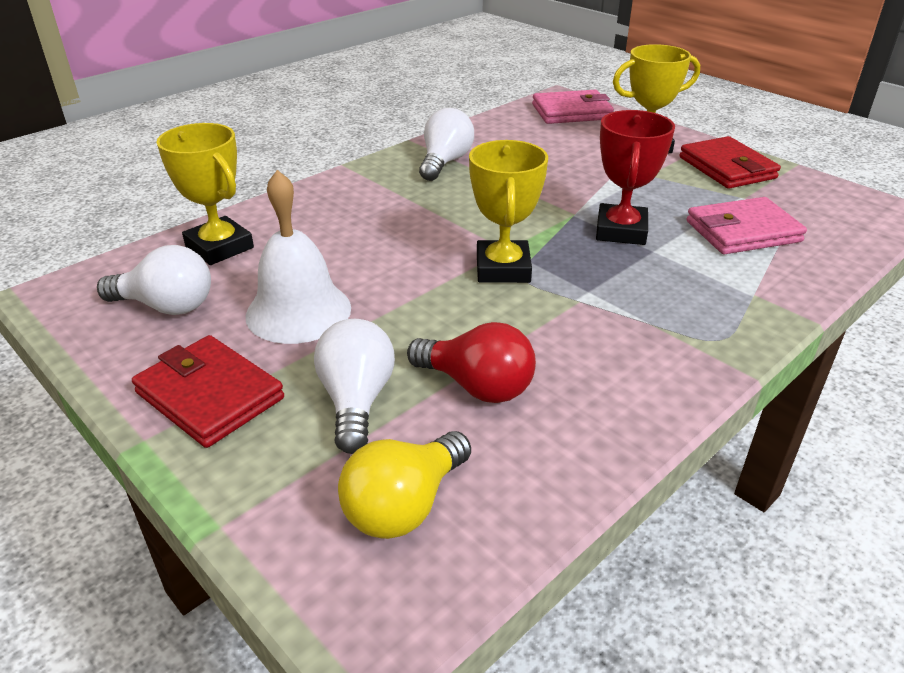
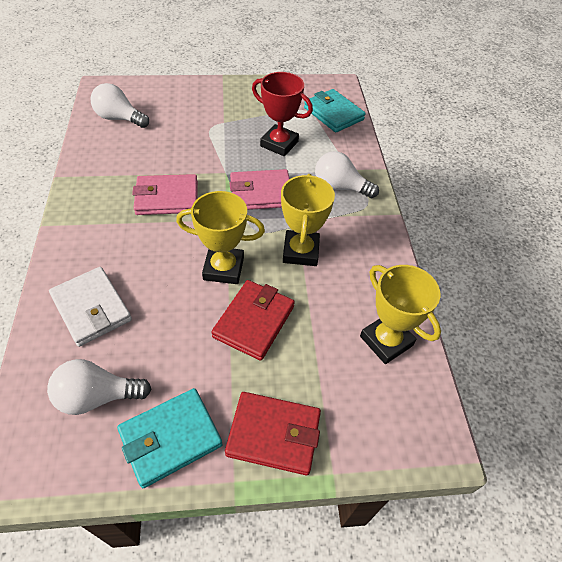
red light bulb: 1 -> 0
turquoise wallet: 0 -> 2
white bell: 1 -> 0
white wallet: 0 -> 1
yellow light bulb: 1 -> 0

